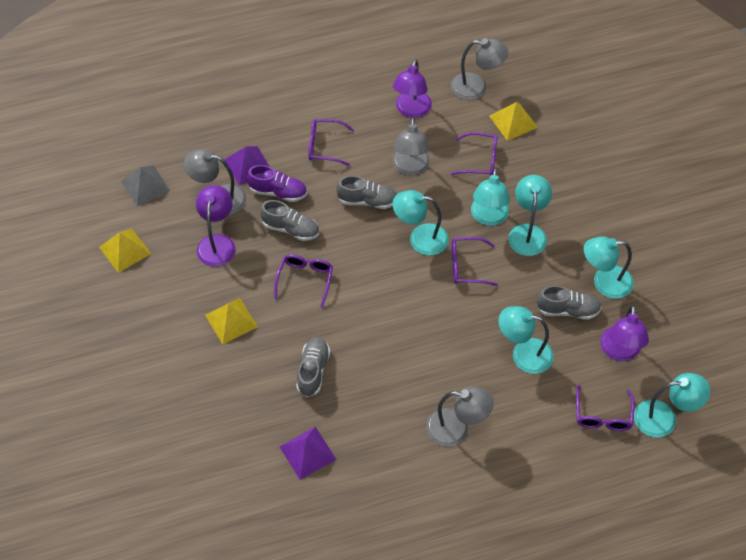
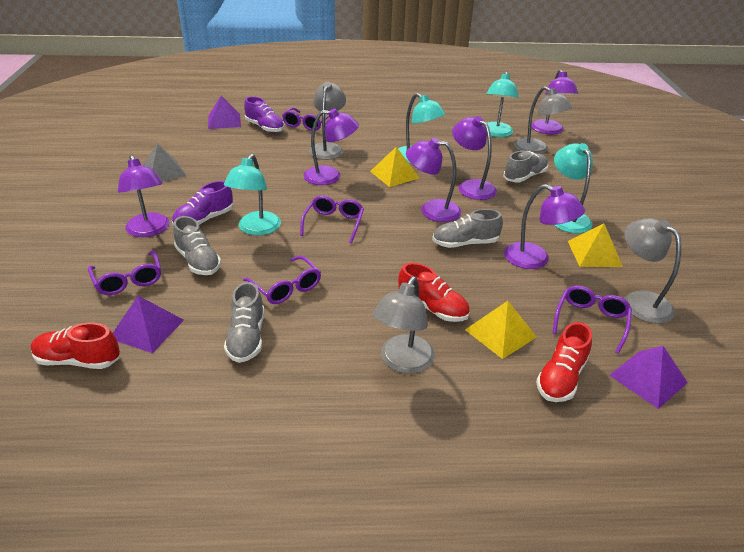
purple lamp: 3 -> 6
purple pyramid: 2 -> 3
purple shoe: 1 -> 2
red shoe: 0 -> 3
turquoise lamp: 6 -> 4

